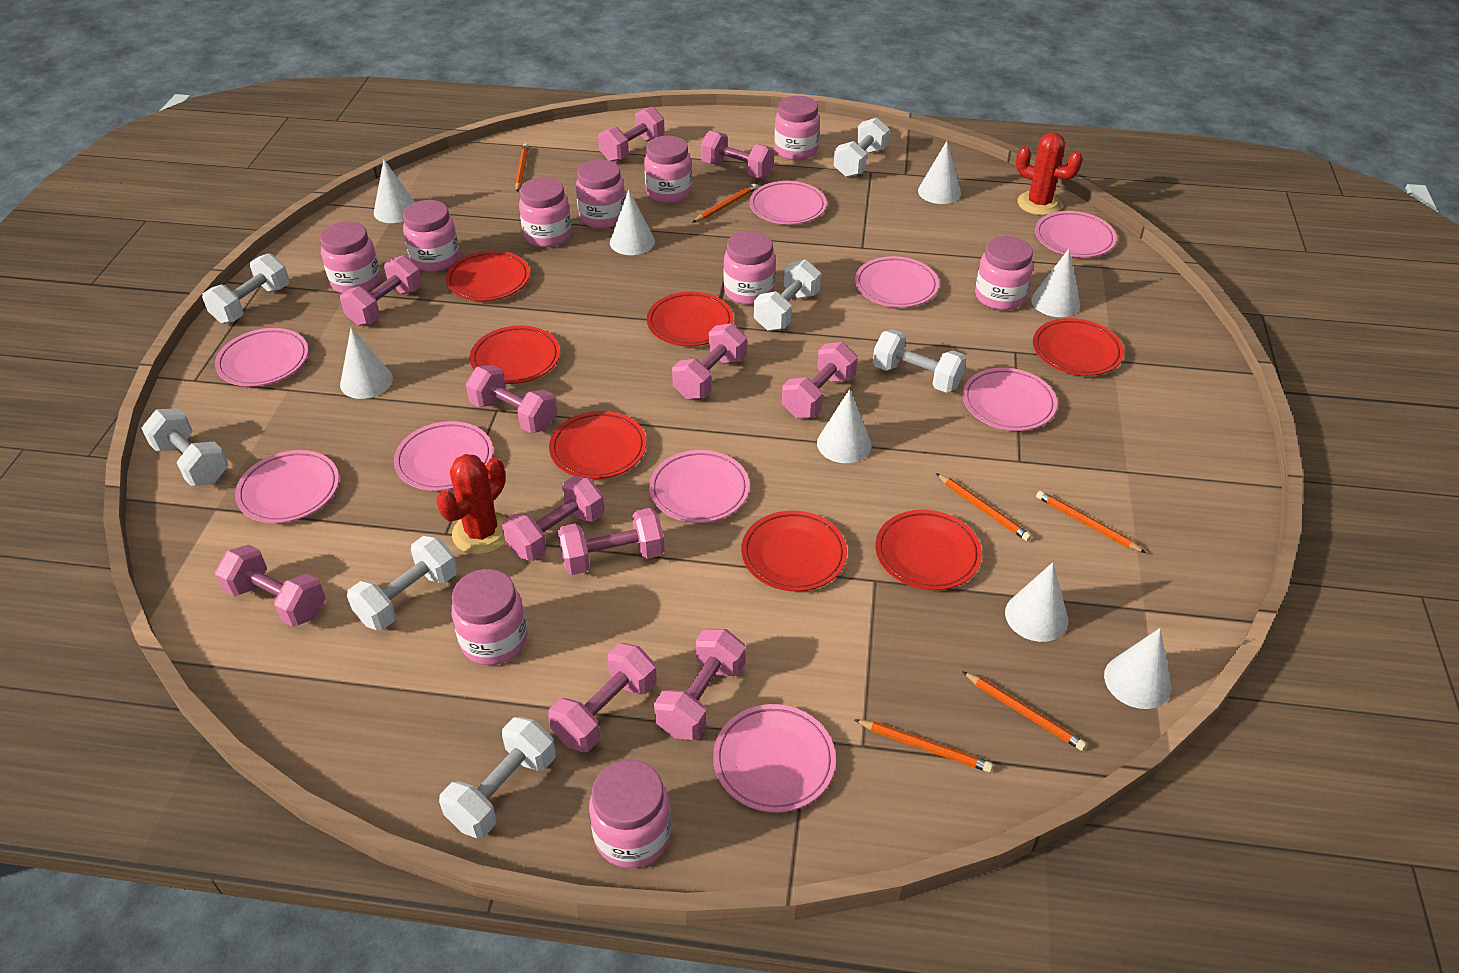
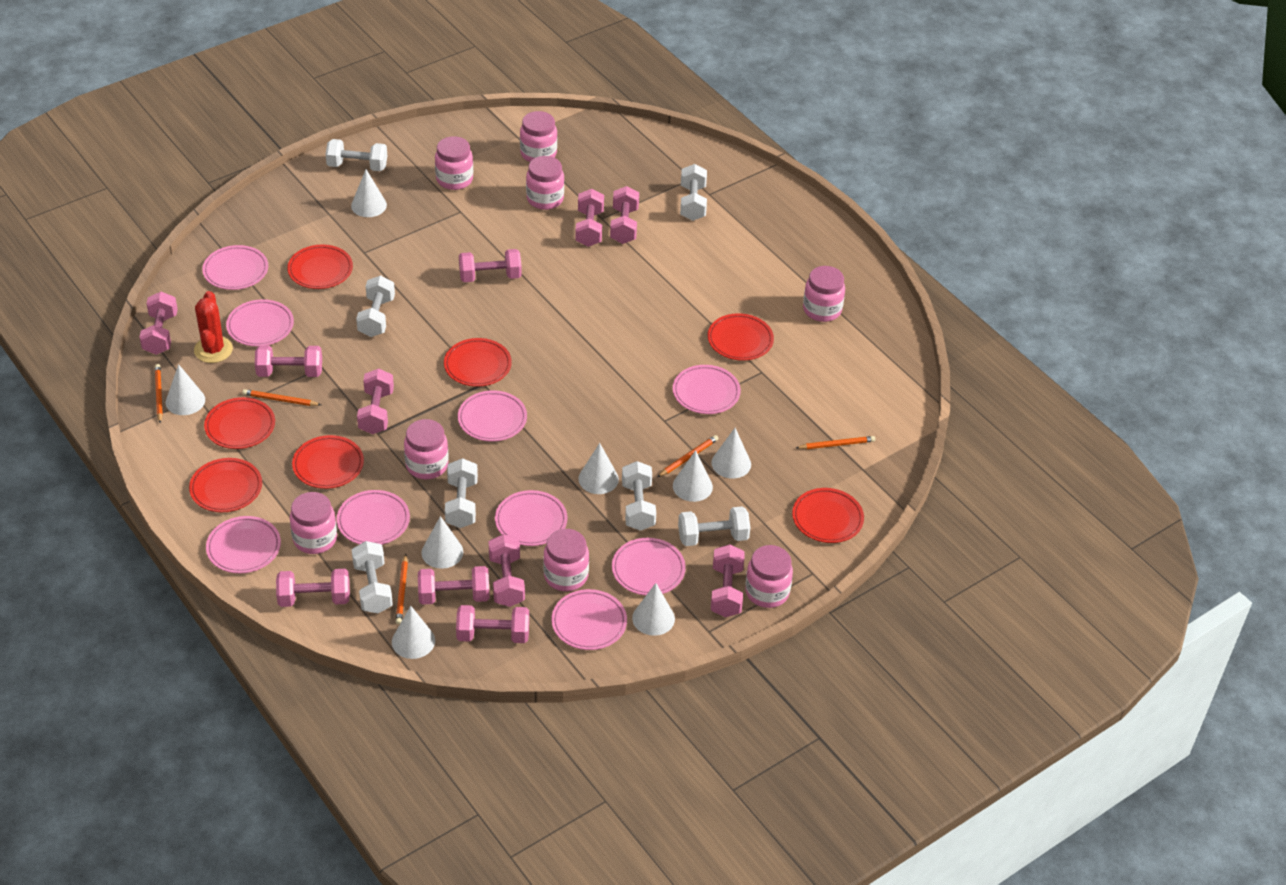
orange pencil: 6 -> 5
pink jar: 10 -> 8
red cactus: 2 -> 1

